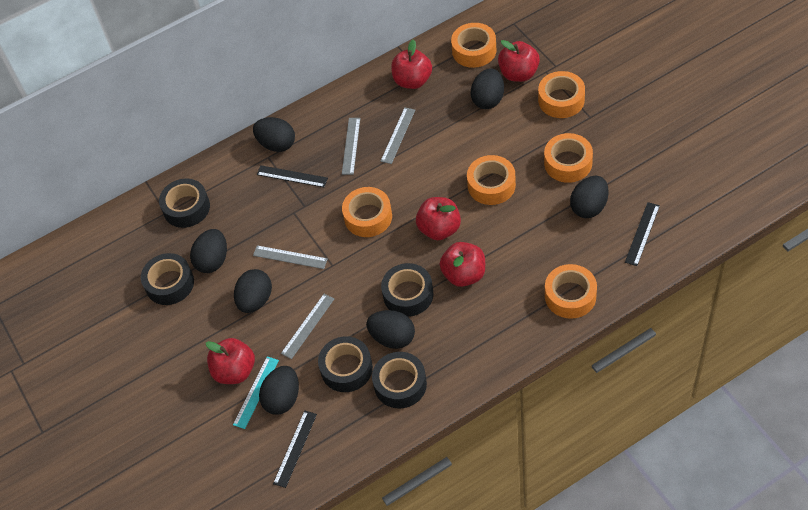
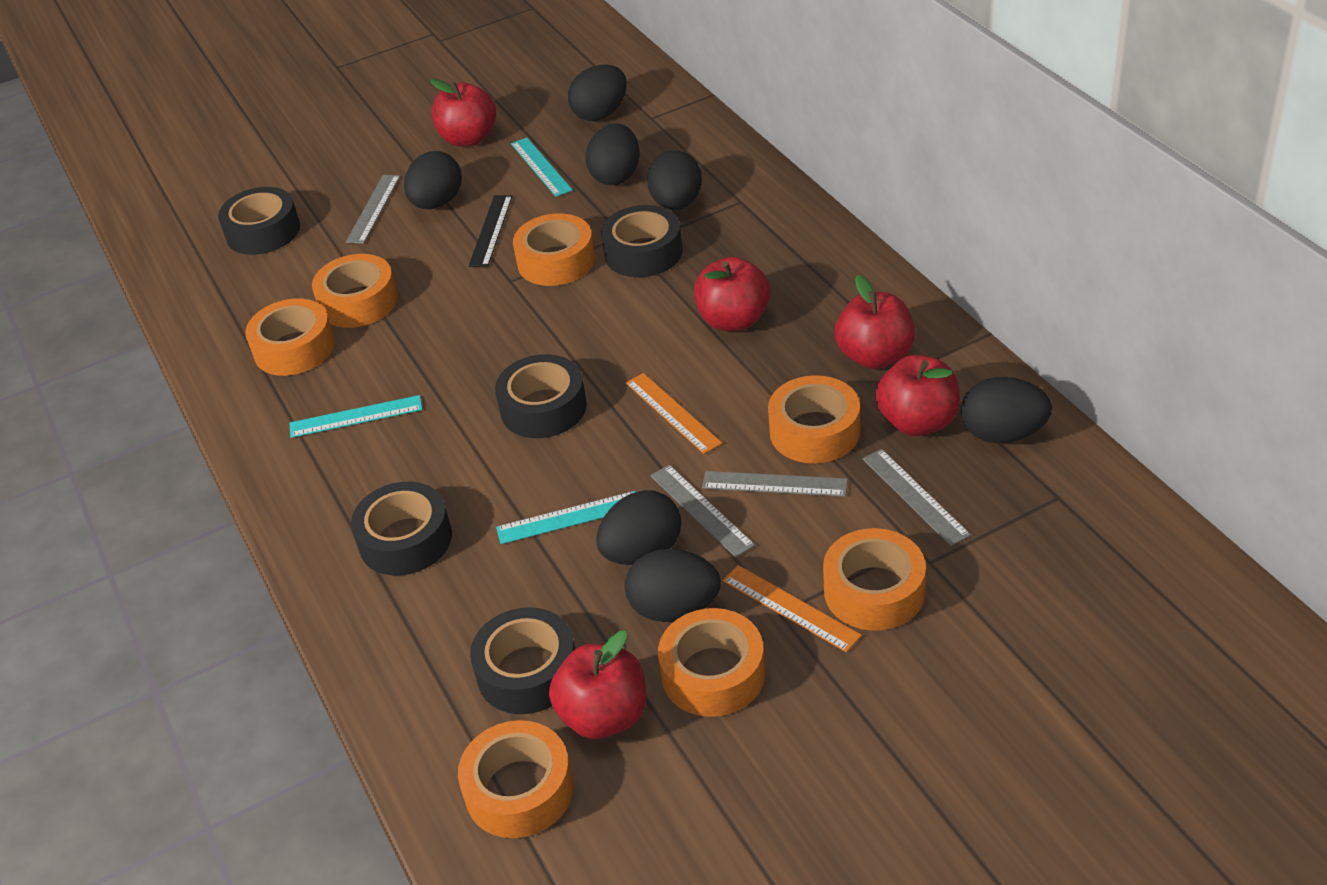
black ruler: 3 -> 1
orange ruler: 0 -> 2
orange tape: 6 -> 7
turquoise ruler: 1 -> 3

